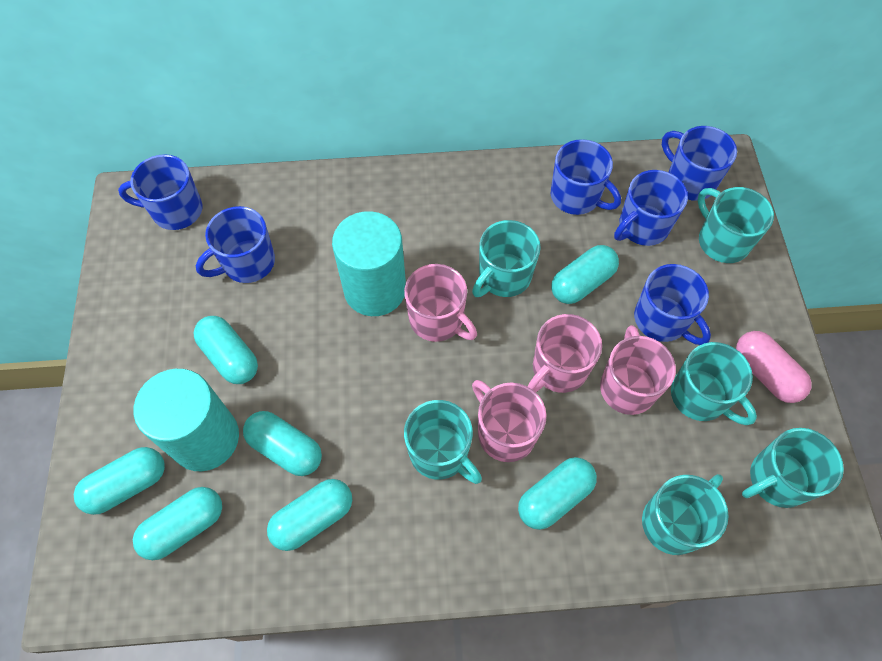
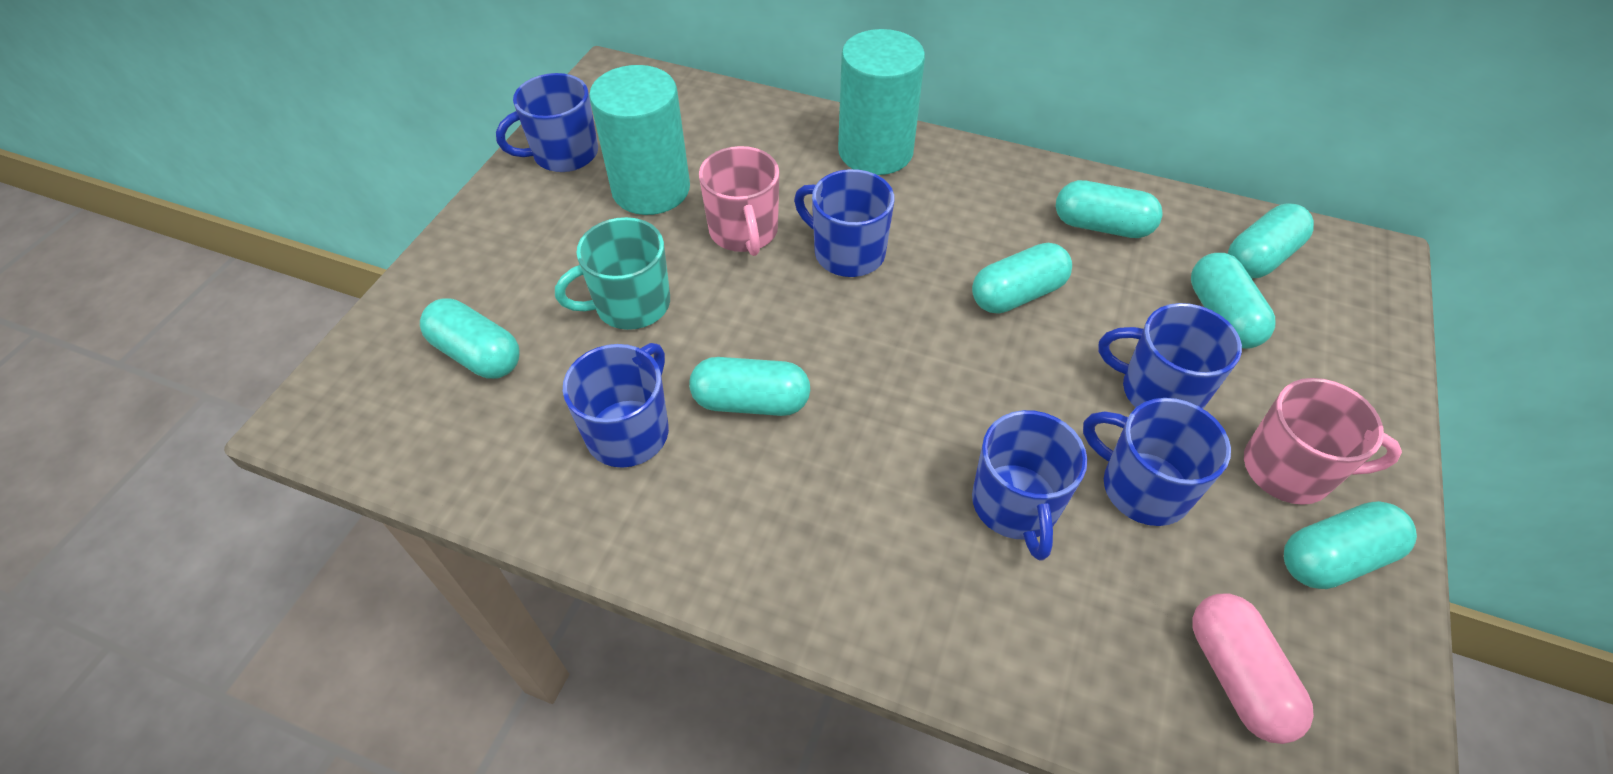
pink mug: 4 -> 2
turquoise mug: 6 -> 1

